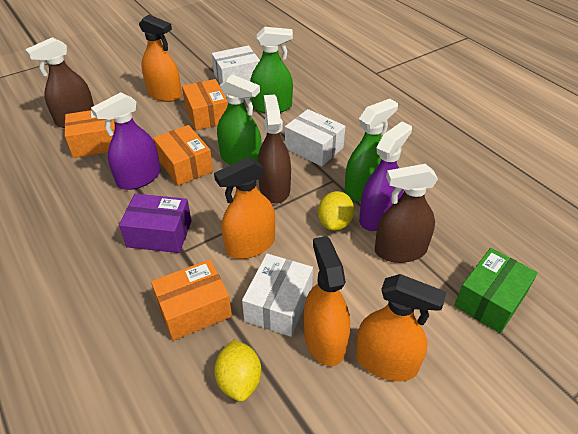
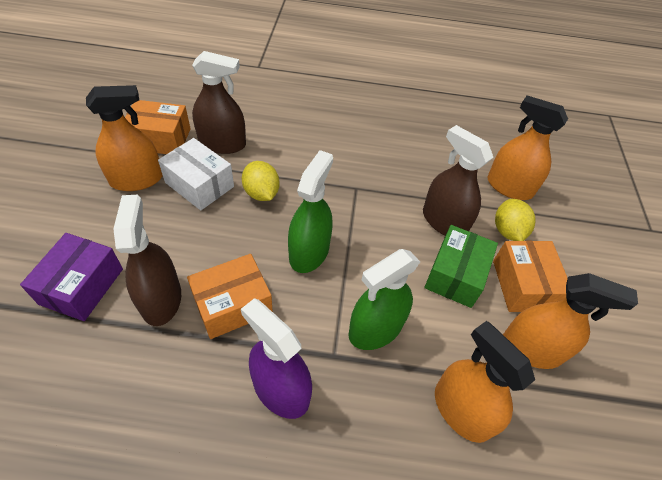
green spray bottle: 3 -> 2
orange box: 4 -> 3
purple spray bottle: 2 -> 1
white box: 3 -> 1

